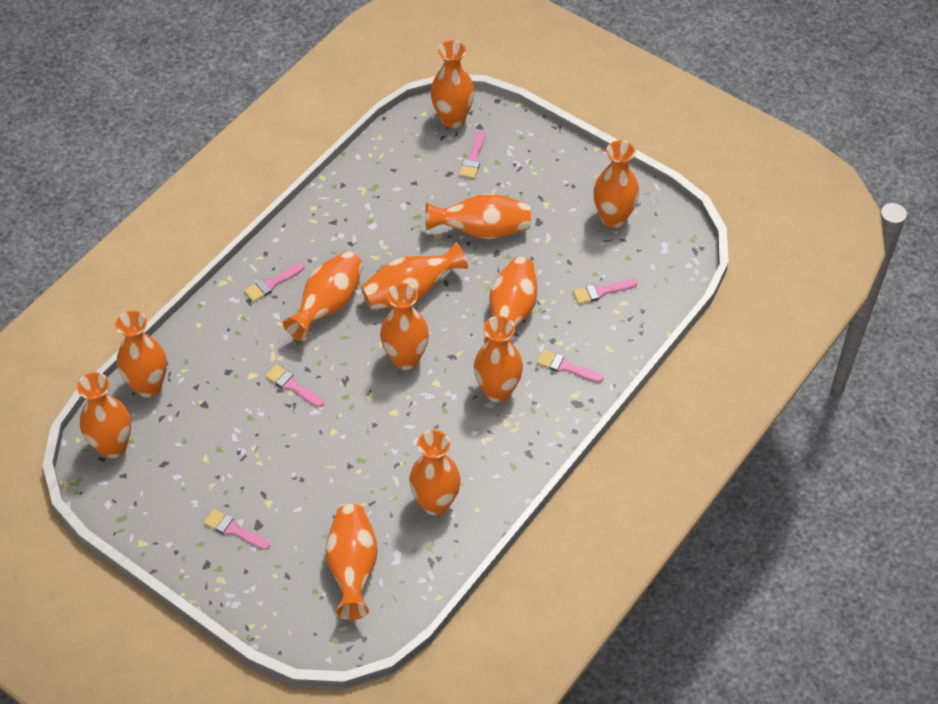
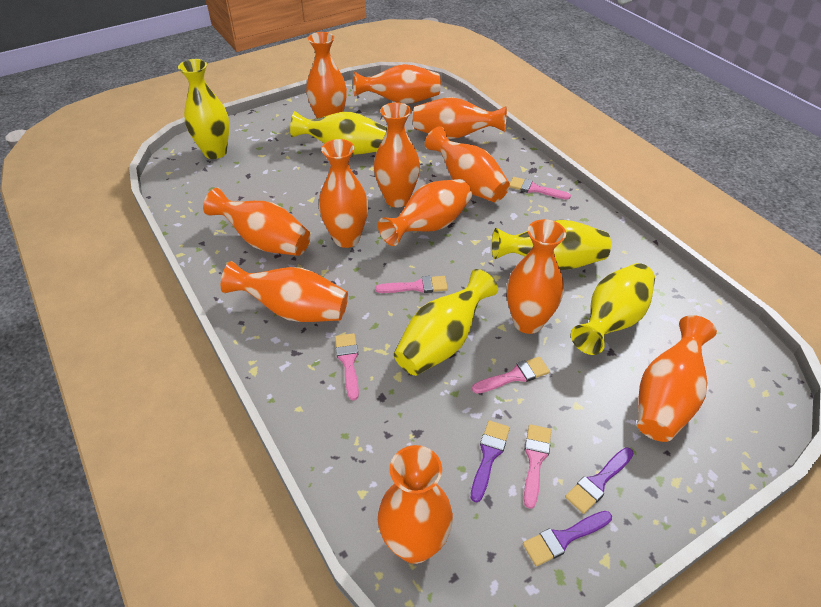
pink brush: 6 -> 5
purple brush: 0 -> 3
yellow vase: 0 -> 5

